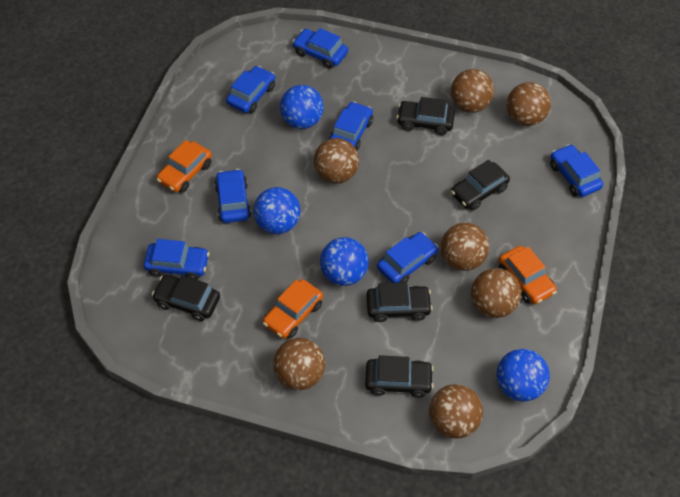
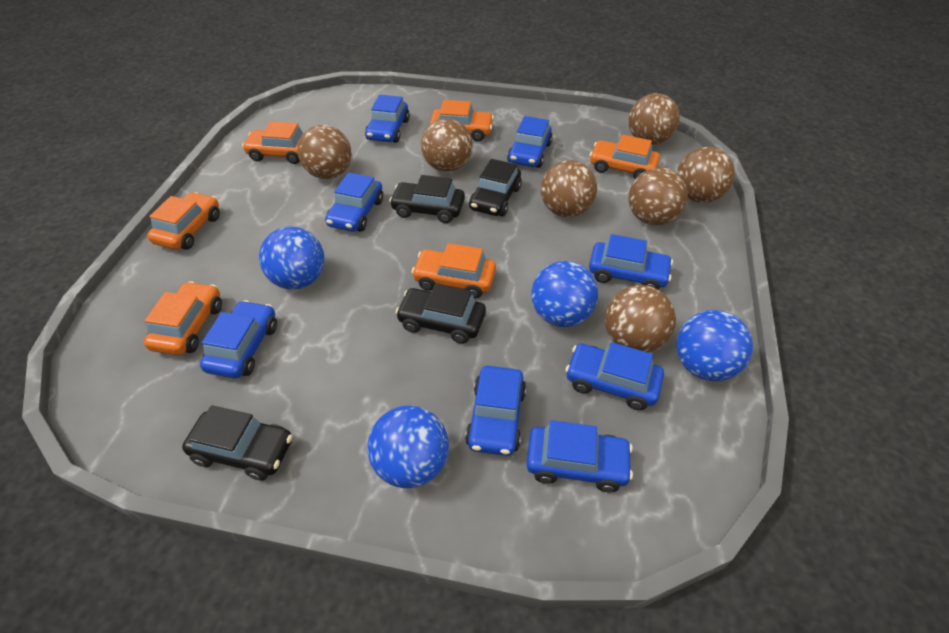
black car: 5 -> 4
blue car: 7 -> 8
orange car: 3 -> 6

